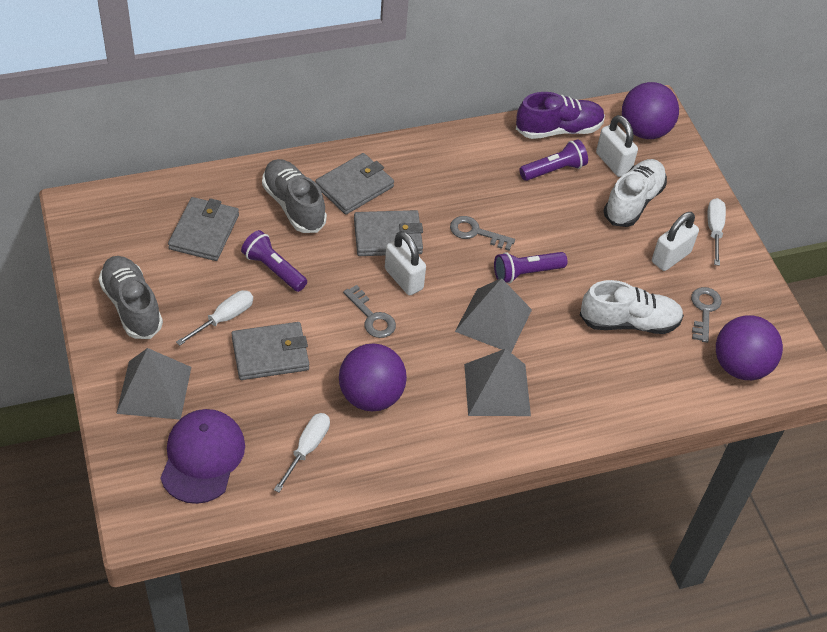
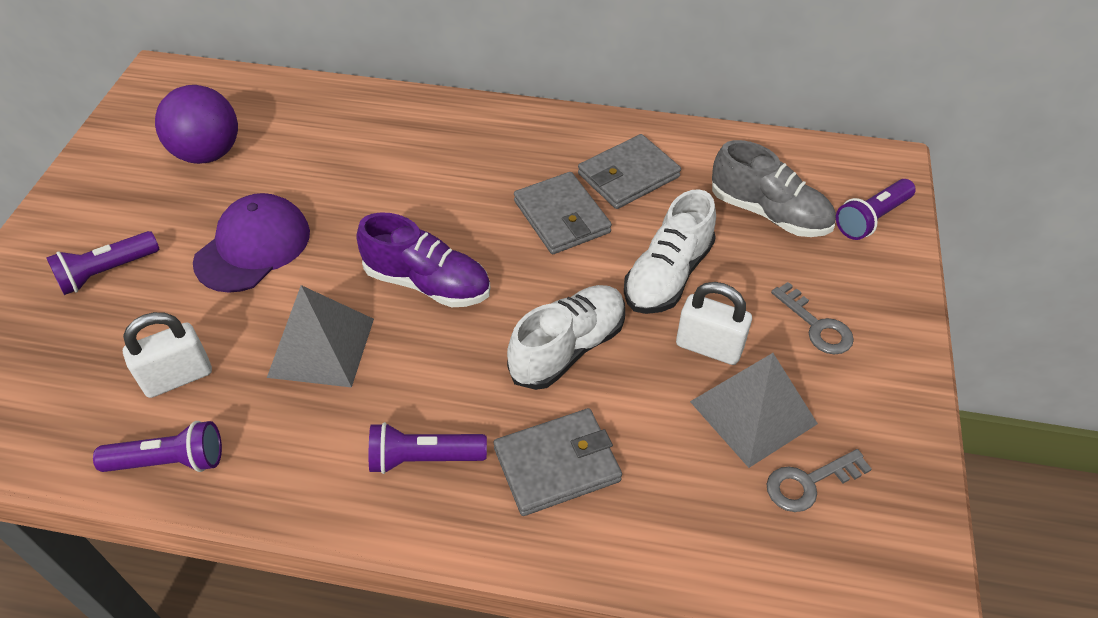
grey key: 3 -> 2
grey pyramid: 3 -> 2
grey shoe: 2 -> 1
grey wallet: 4 -> 3
purple ball: 3 -> 1
purple flashlight: 3 -> 4
white padlock: 3 -> 2
white screwdriver: 3 -> 0

